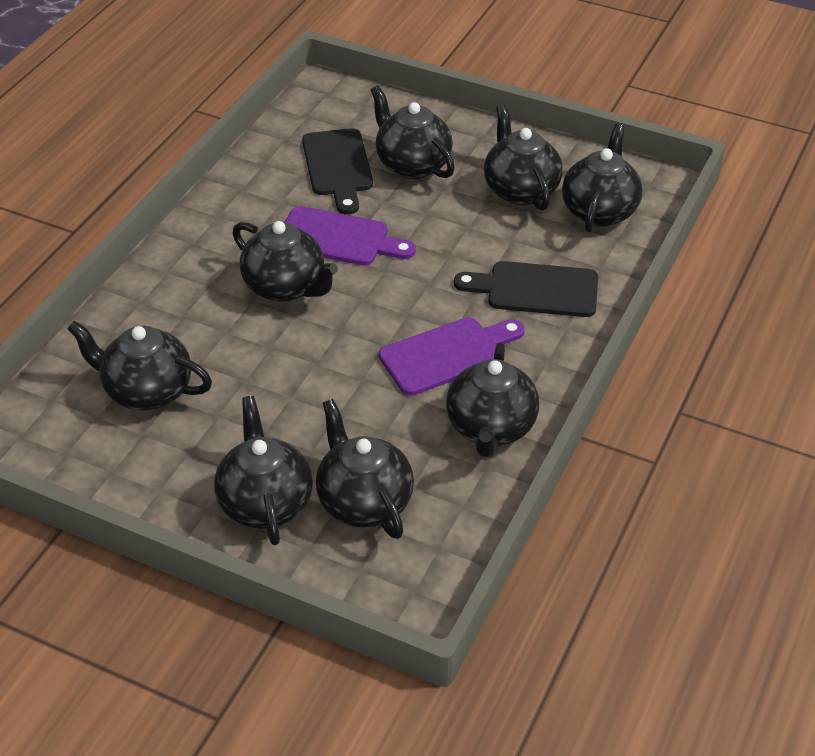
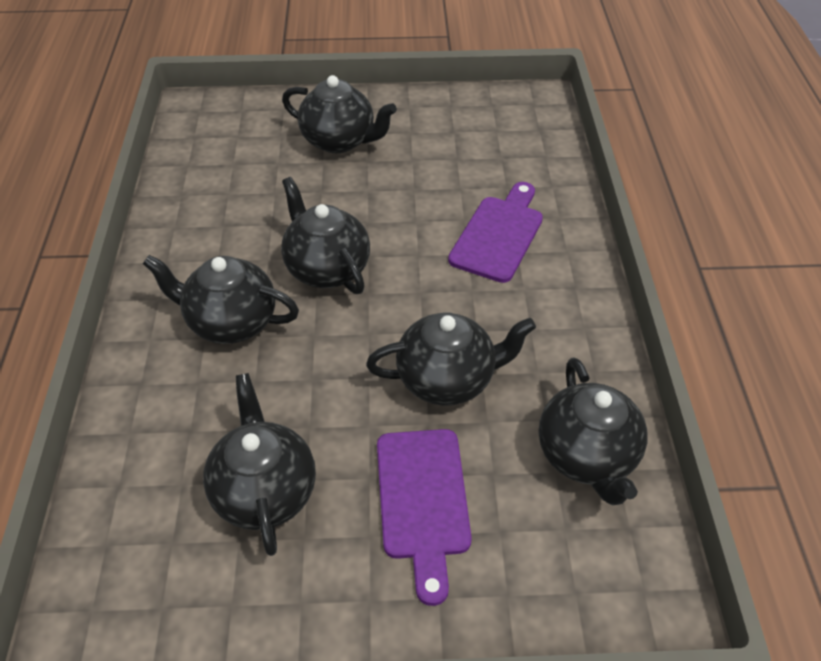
black cutting board: 2 -> 0
black teapot: 8 -> 6

